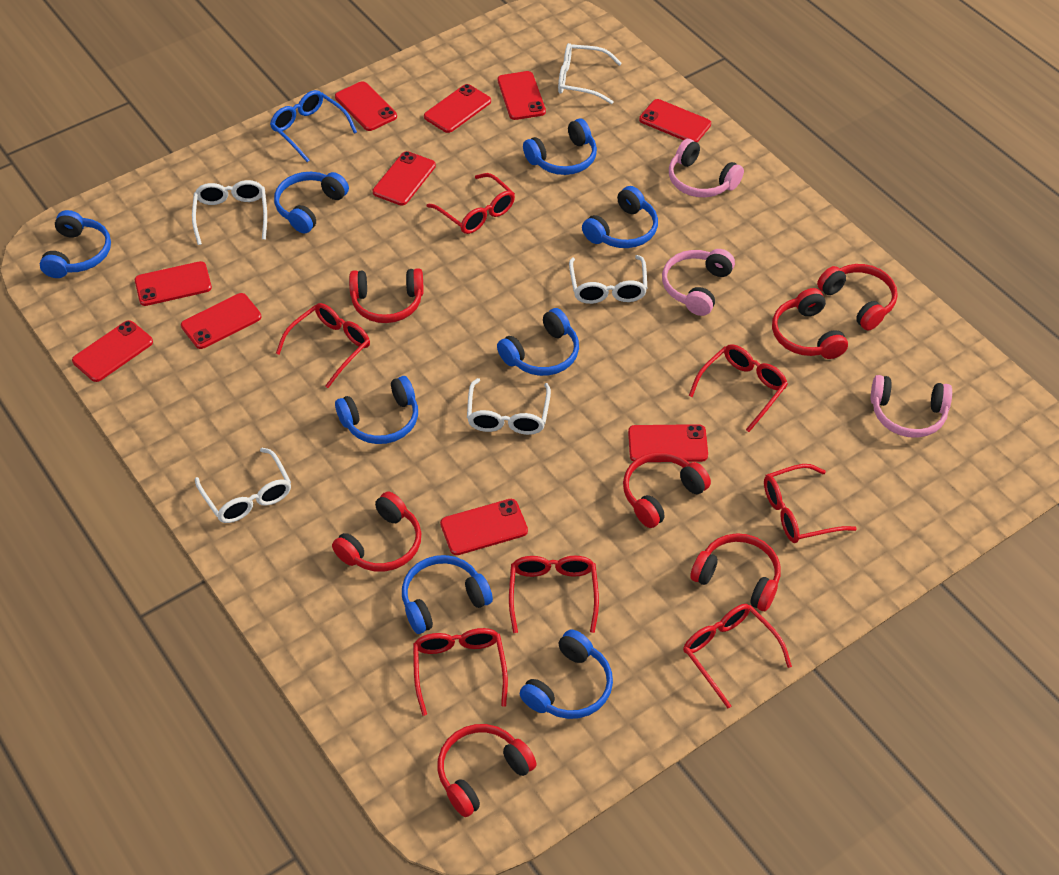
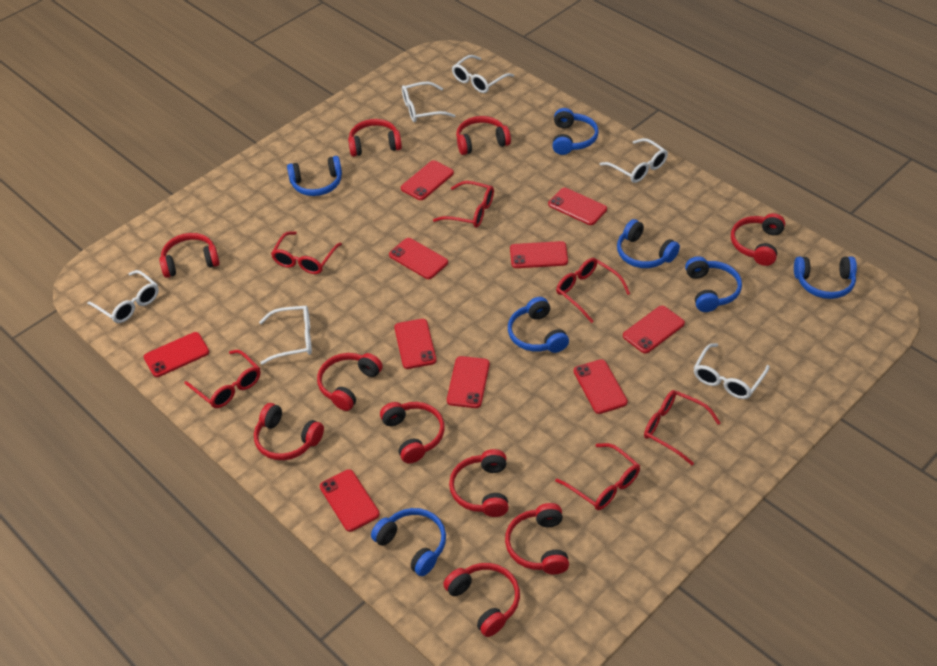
blue glasses: 1 -> 0
blue headphones: 8 -> 7
pink headphones: 3 -> 0
red glasses: 7 -> 6
red headphones: 7 -> 10
white glasses: 5 -> 6

